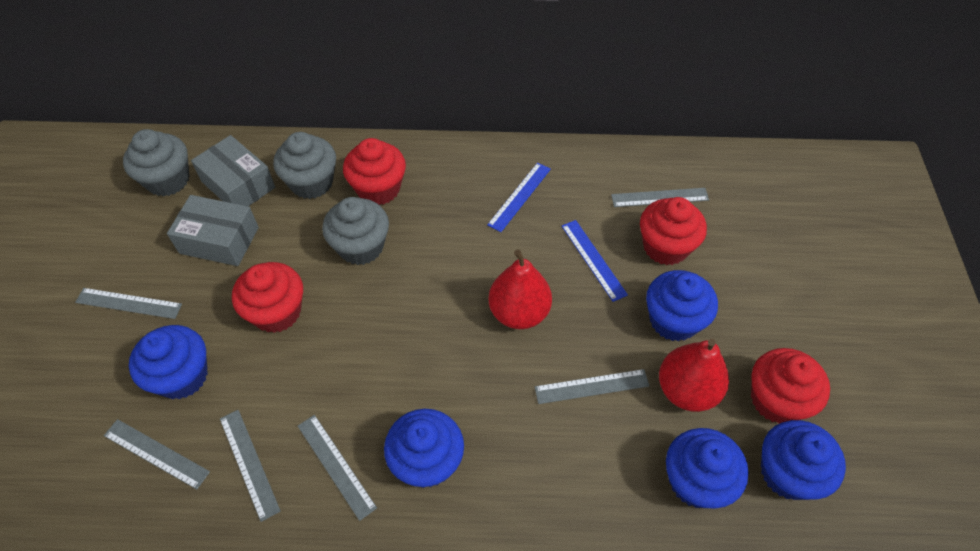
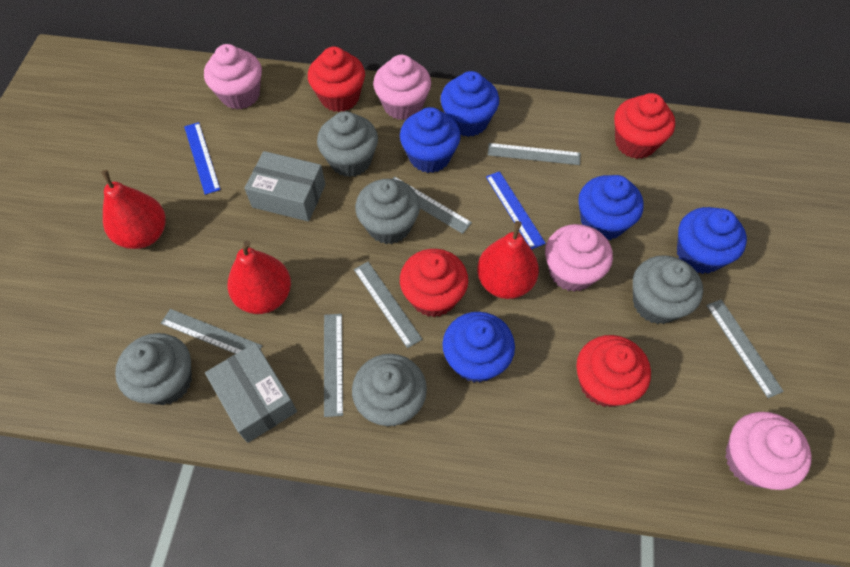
grey cupcake: 3 -> 5
pink cupcake: 0 -> 4
red pear: 2 -> 3

